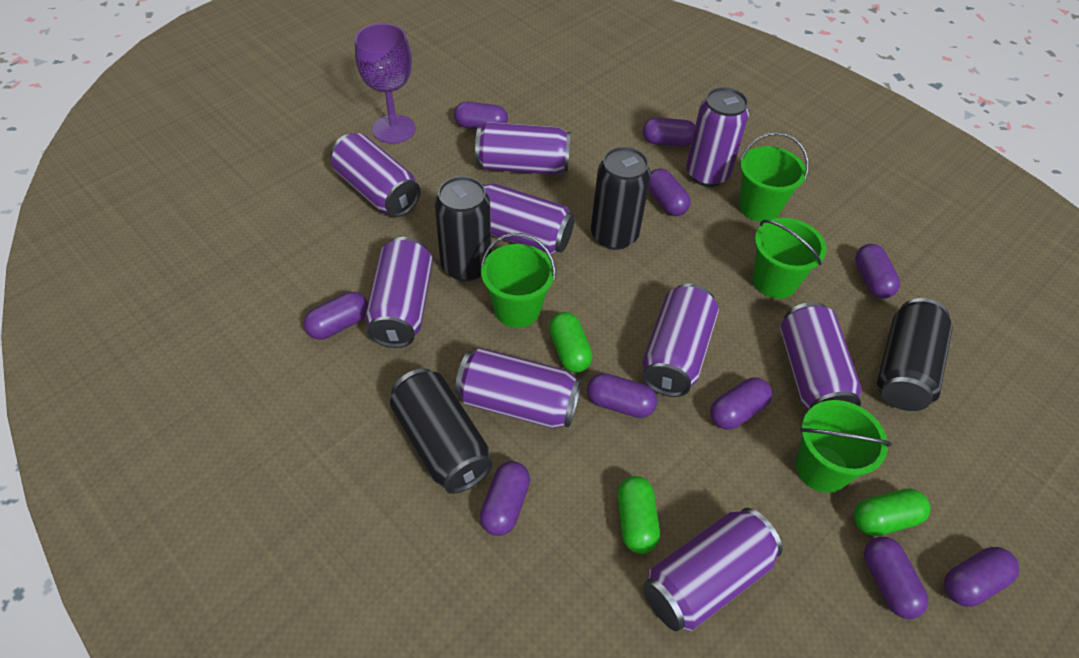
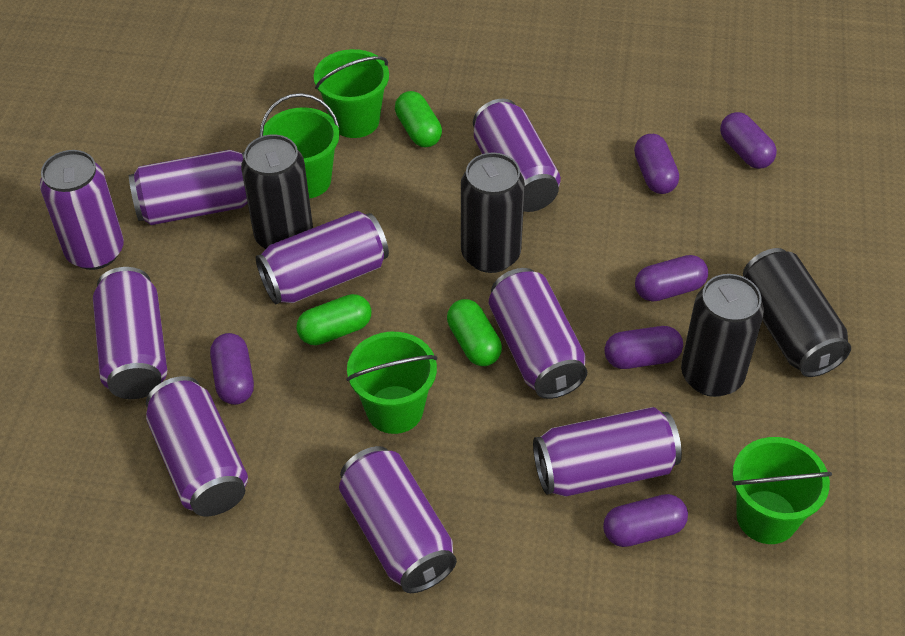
purple capsule: 10 -> 6
purple goblet: 1 -> 0

